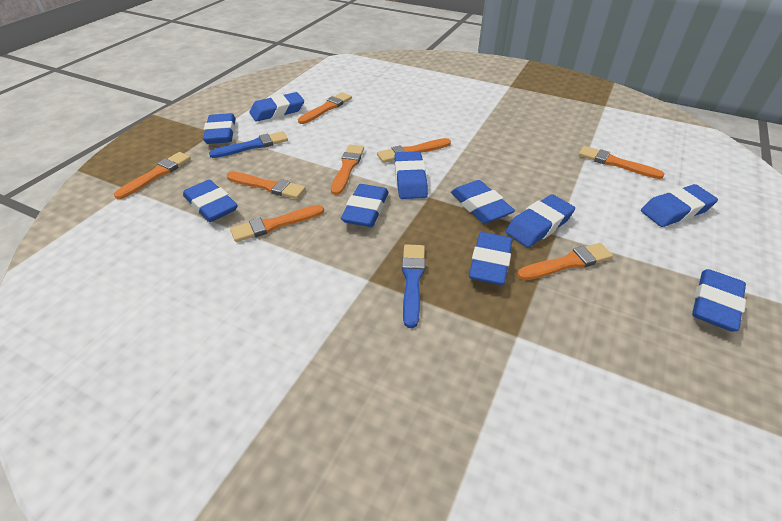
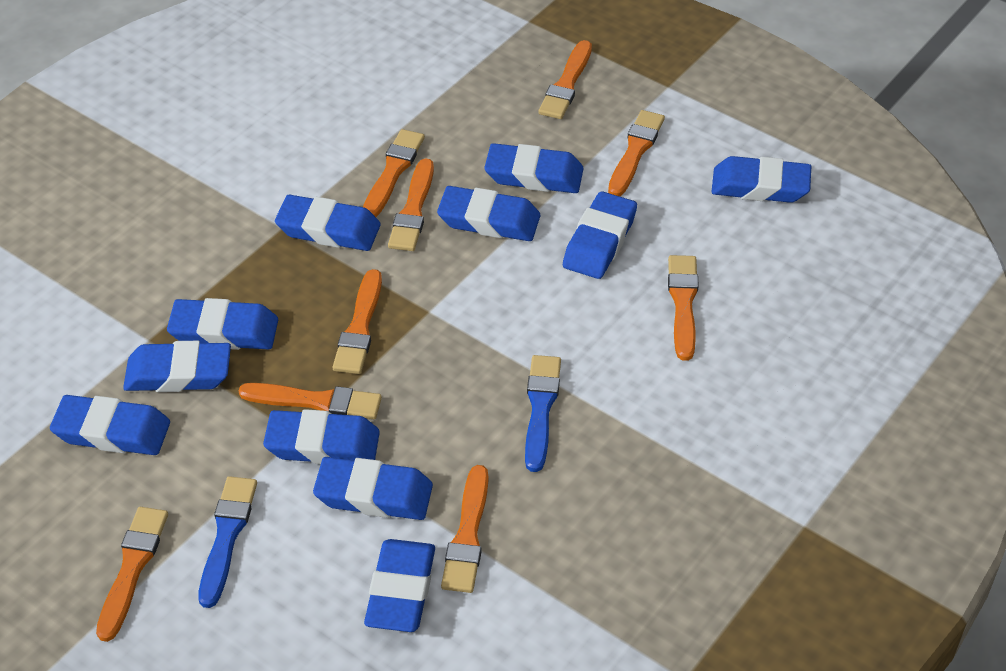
blue eraser: 10 -> 11
orange brush: 8 -> 9

